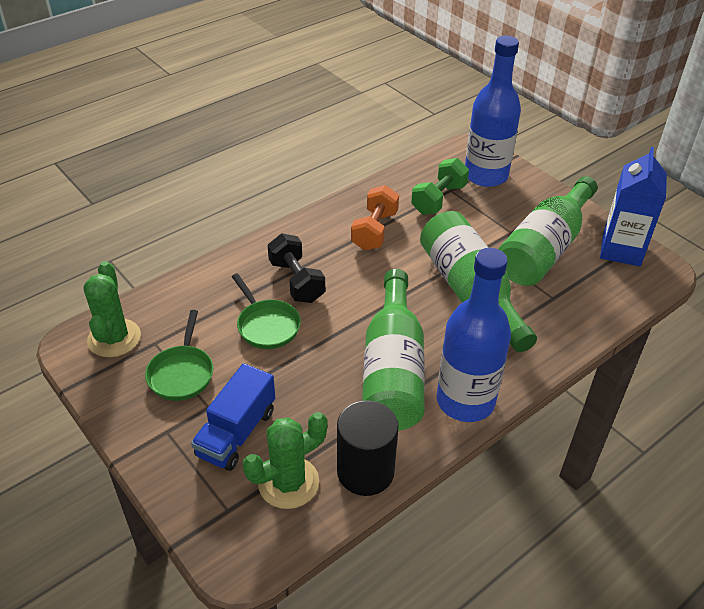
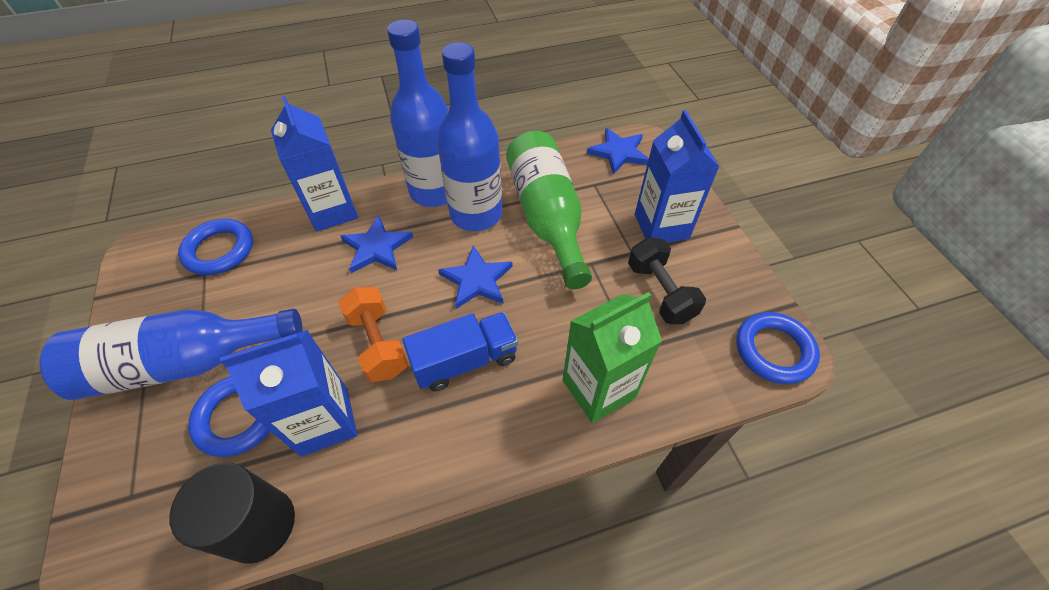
blue bottle: 2 -> 3
blue carton: 1 -> 3
blue ring: 0 -> 3
blue star: 0 -> 3
green bottle: 3 -> 1
green cactus: 2 -> 0
green carton: 0 -> 1
green dumbbell: 1 -> 0
green pan: 2 -> 0

